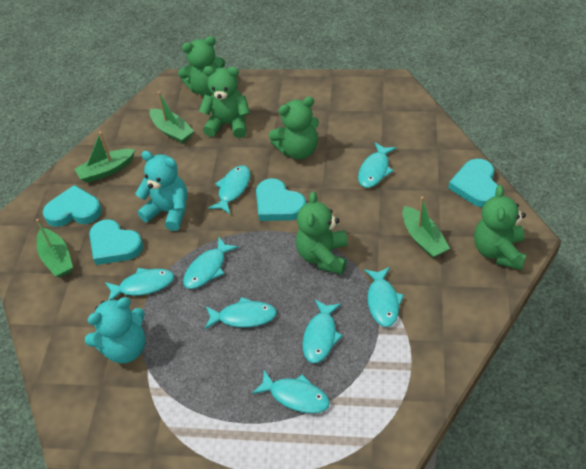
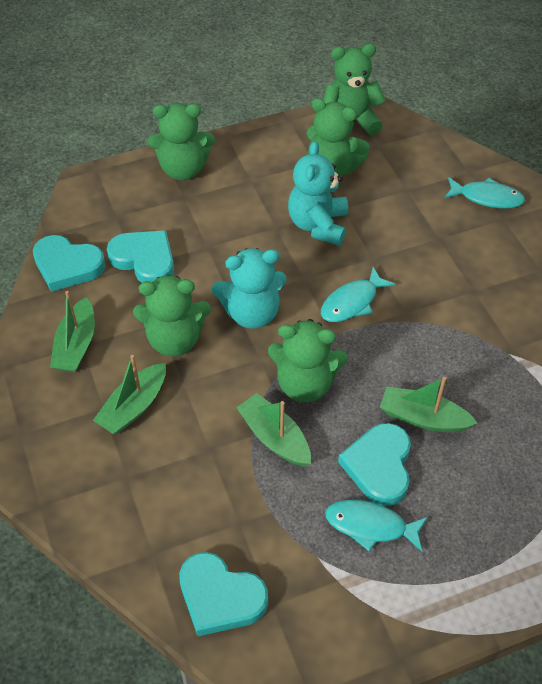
turquoise fish: 8 -> 3

